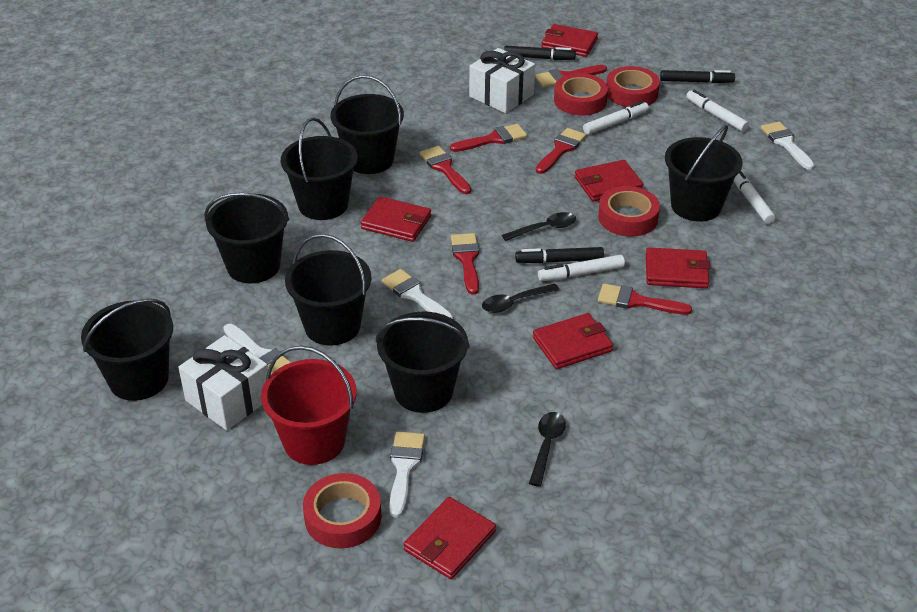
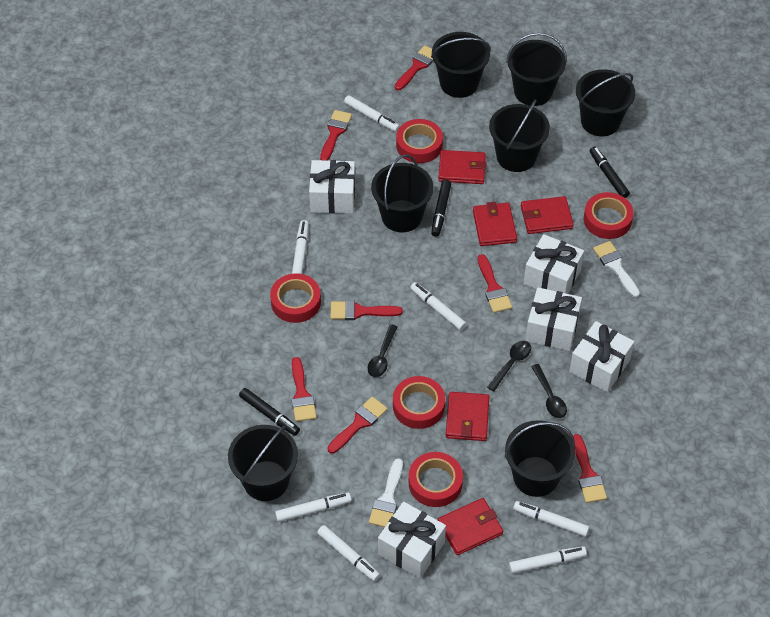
red brush: 6 -> 7
red bucket: 1 -> 0
red tape: 4 -> 5
red wallet: 6 -> 5
white brush: 4 -> 2
white gift: 2 -> 5
white marker: 4 -> 7

